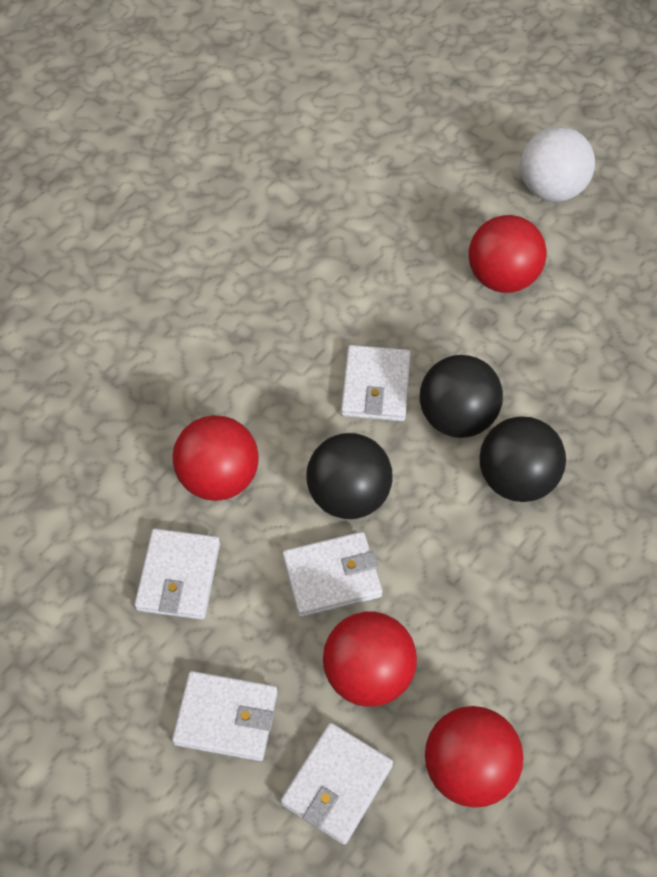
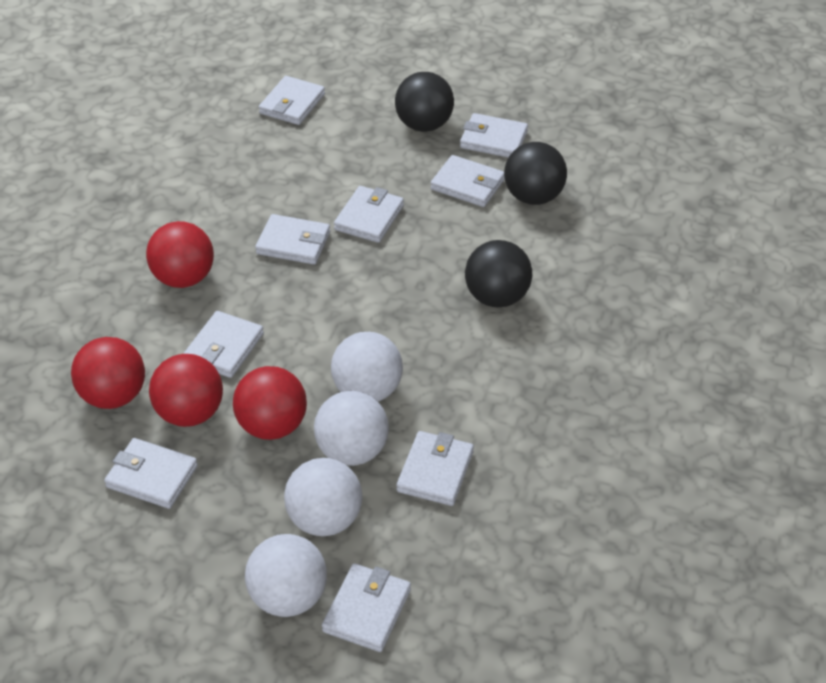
white ball: 1 -> 4
white wallet: 5 -> 9

